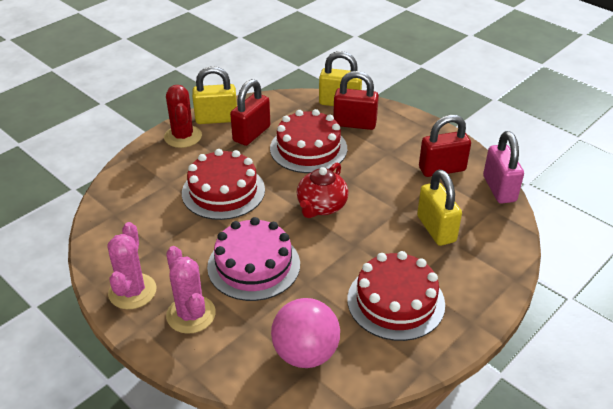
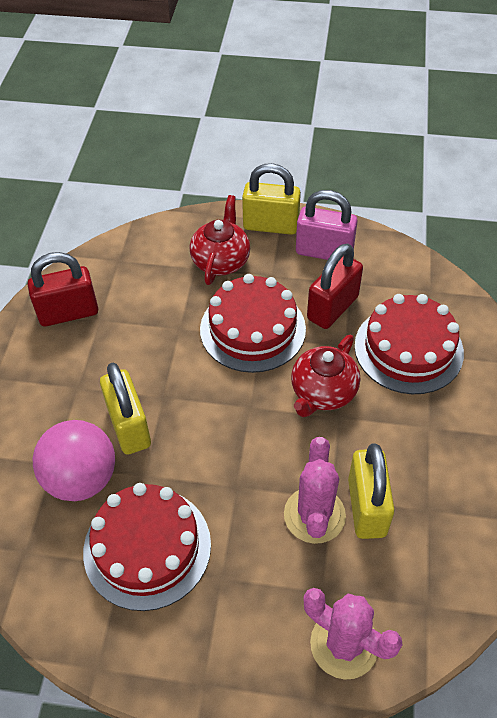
pink cake: 1 -> 0
red cactus: 1 -> 0
red padlock: 3 -> 2
red teapot: 1 -> 2

